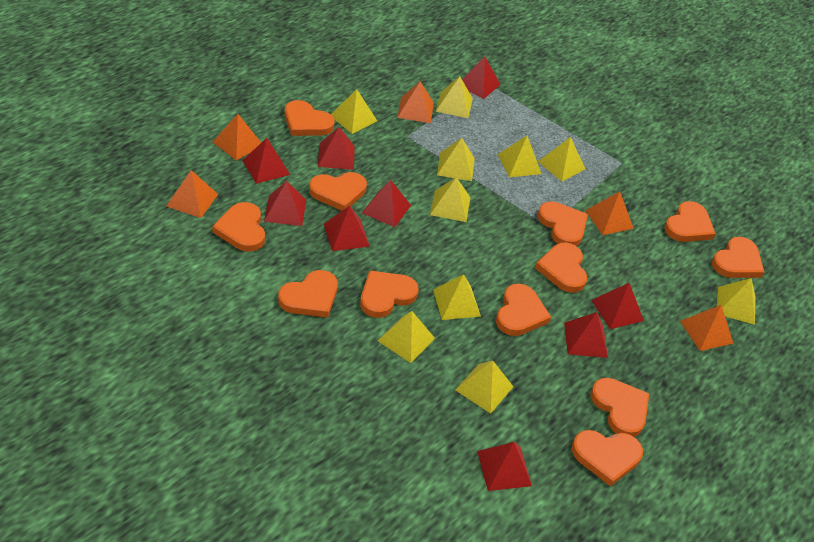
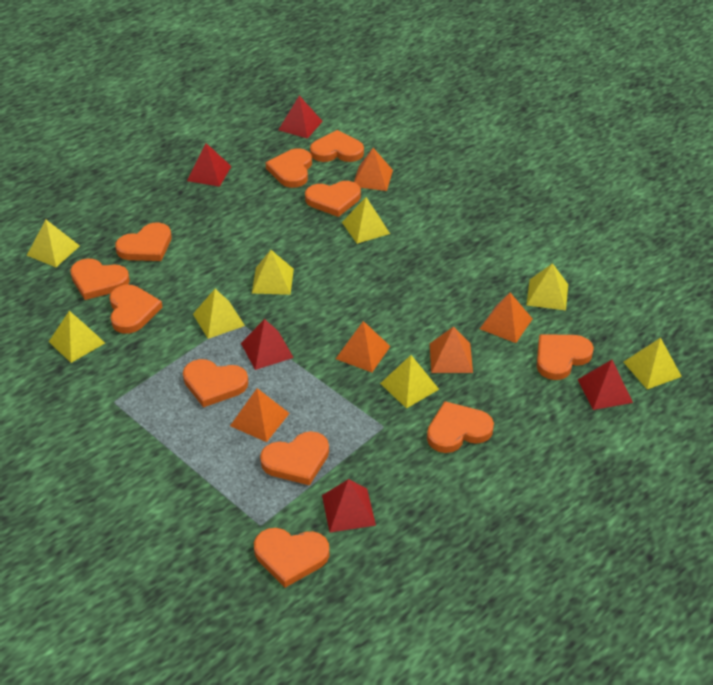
orange heart: 12 -> 11
red pyramid: 9 -> 5
yellow pyramid: 10 -> 8

